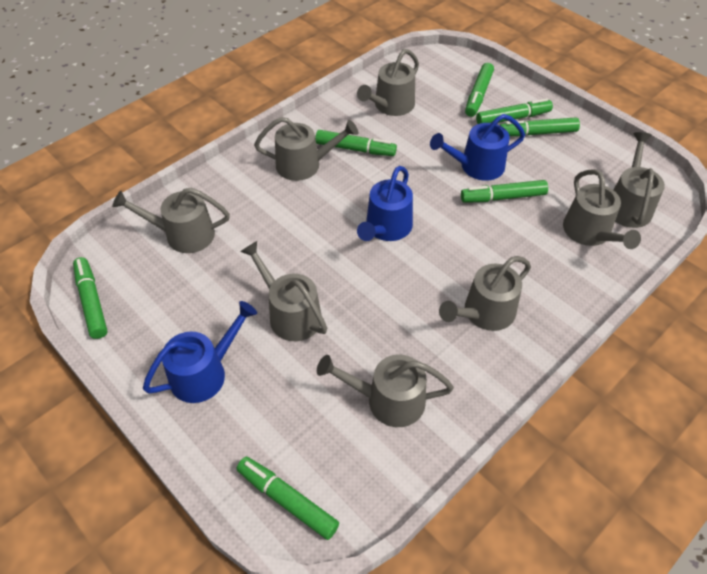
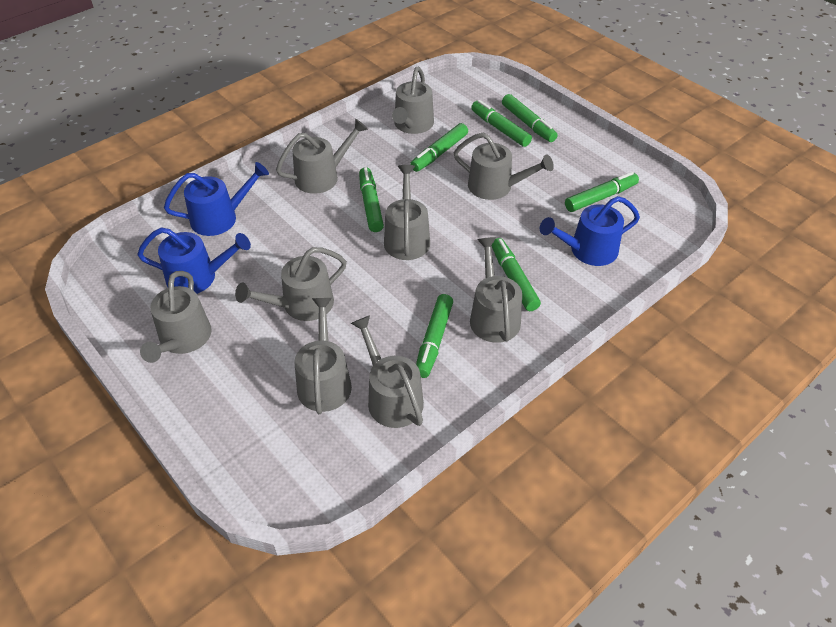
grey watering can: 8 -> 9

